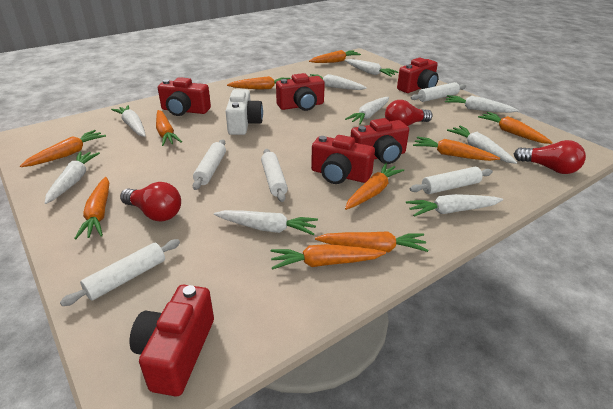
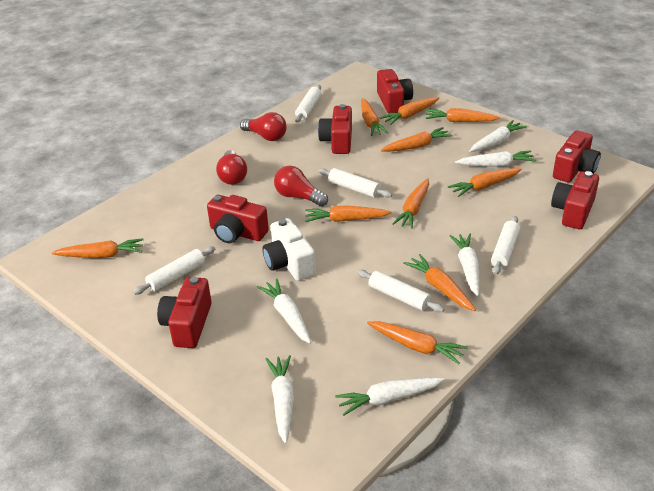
white carrot: 9 -> 6

